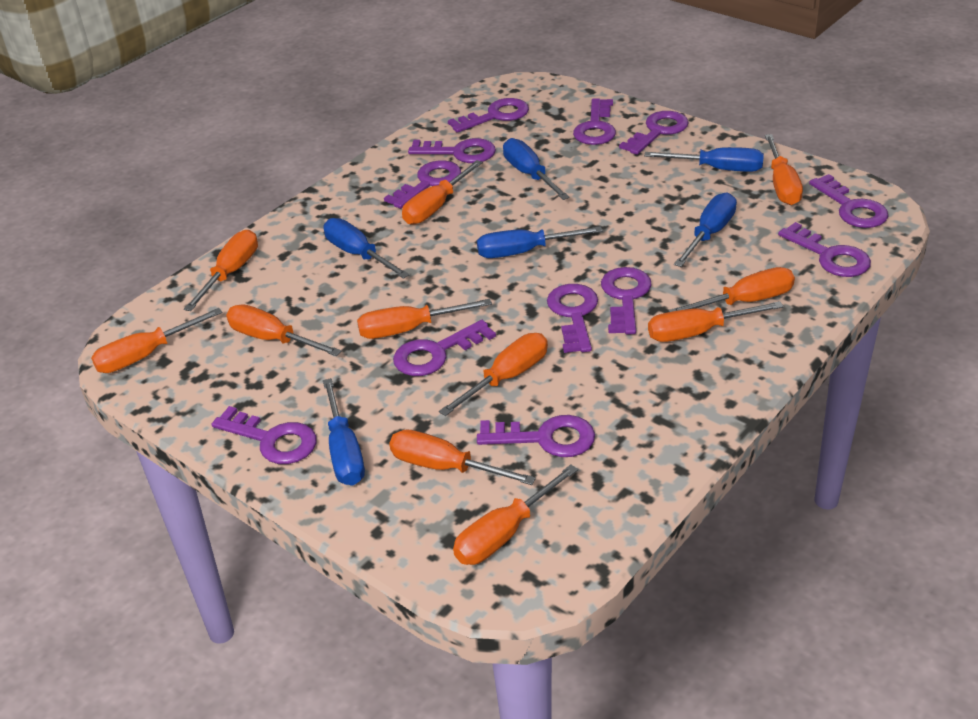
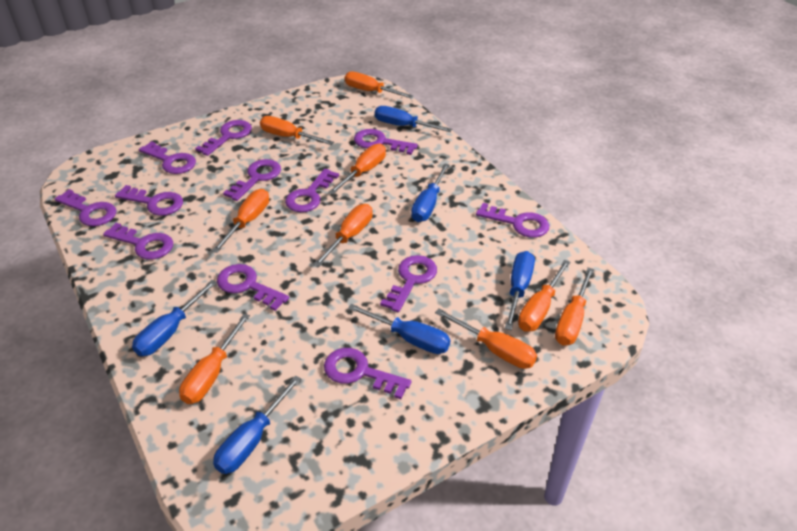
orange screwdriver: 11 -> 9

